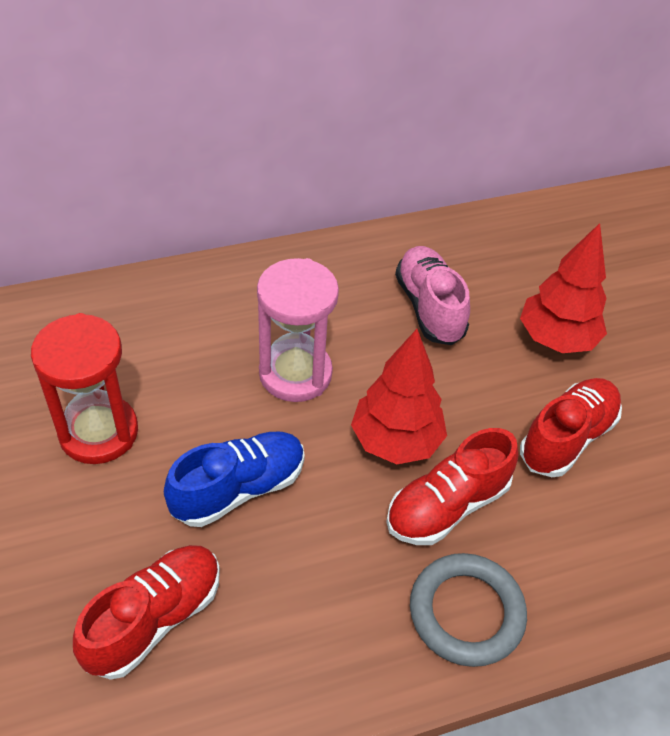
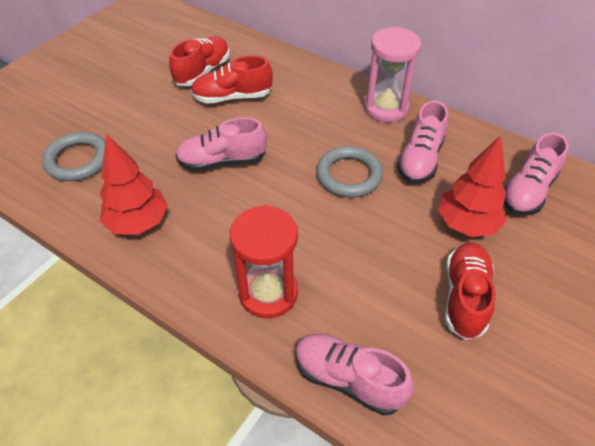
blue shoe: 1 -> 0
grey ring: 1 -> 2
pink shoe: 1 -> 4

